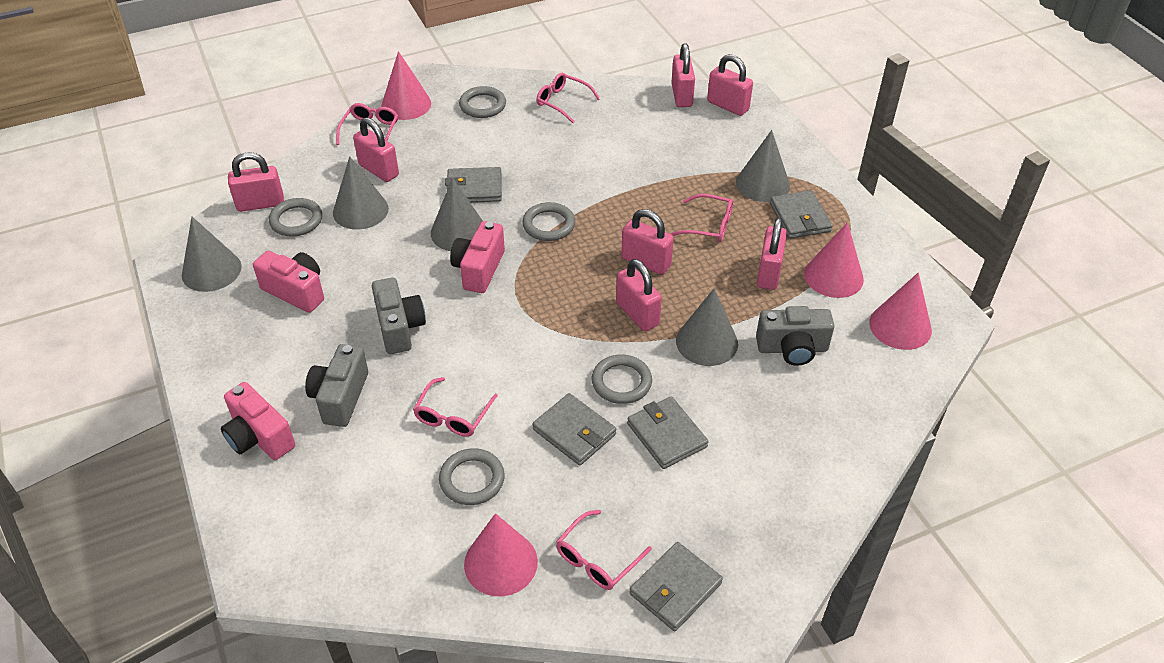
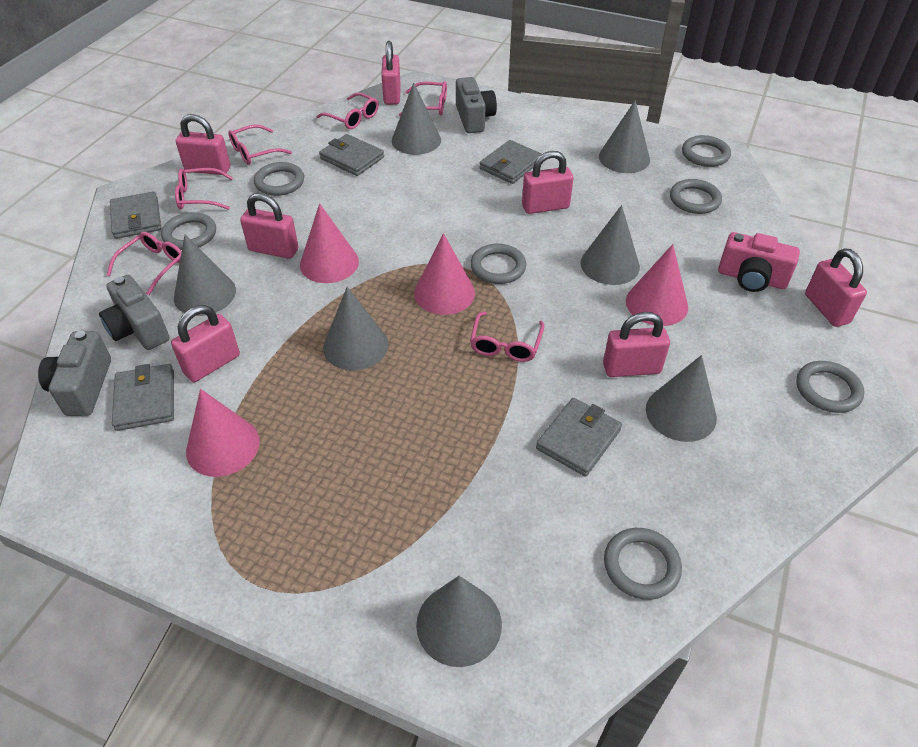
grey cone: 5 -> 7
grey ring: 5 -> 7
pink camera: 3 -> 1
pink glasses: 5 -> 6

